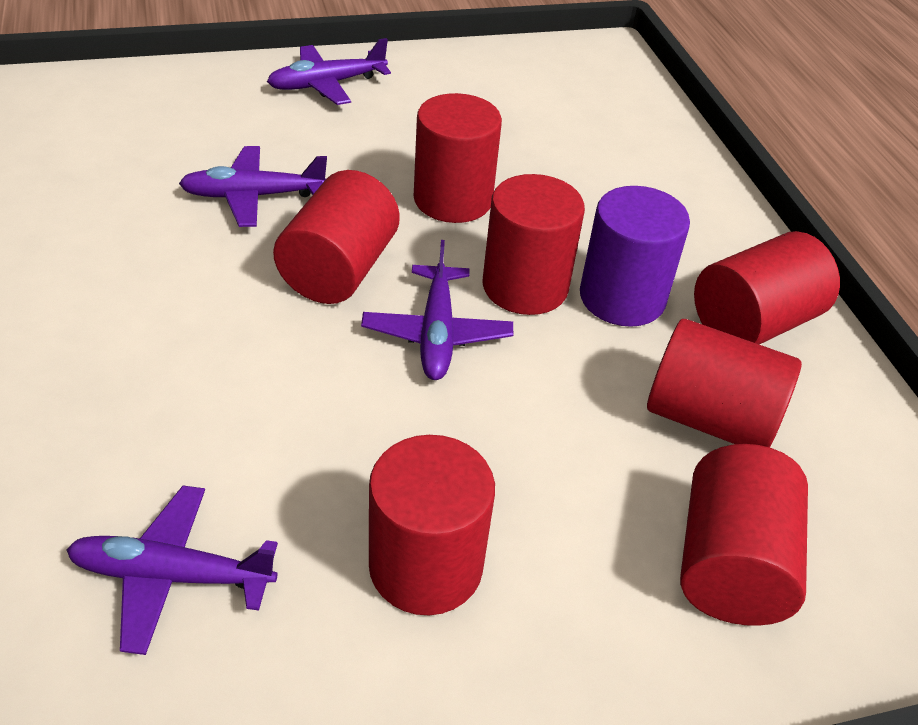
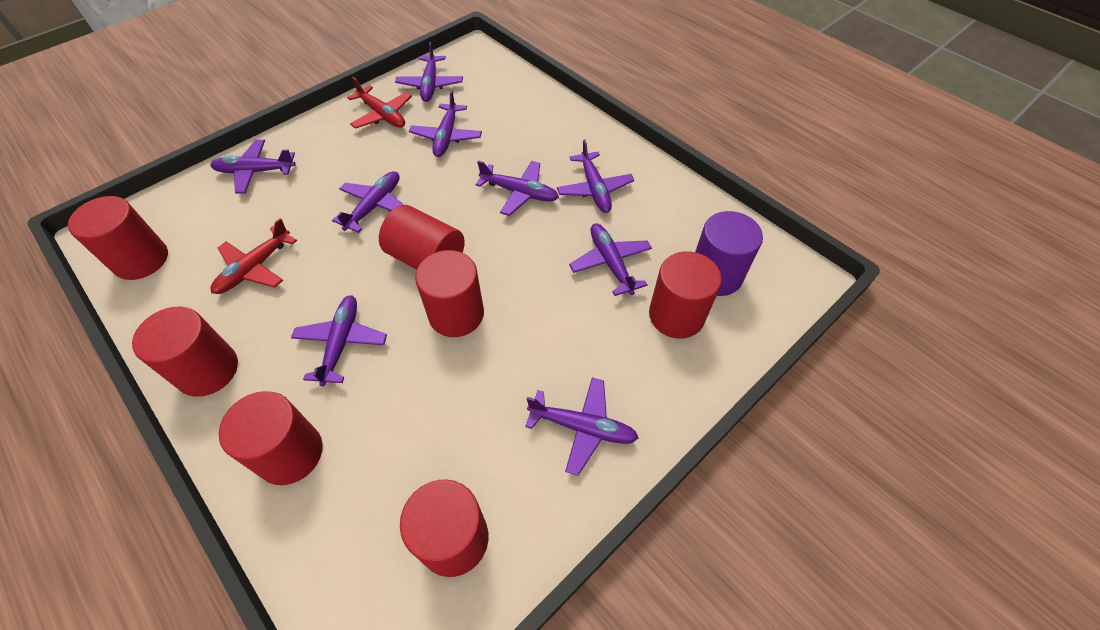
purple plane: 4 -> 9
red plane: 0 -> 2

